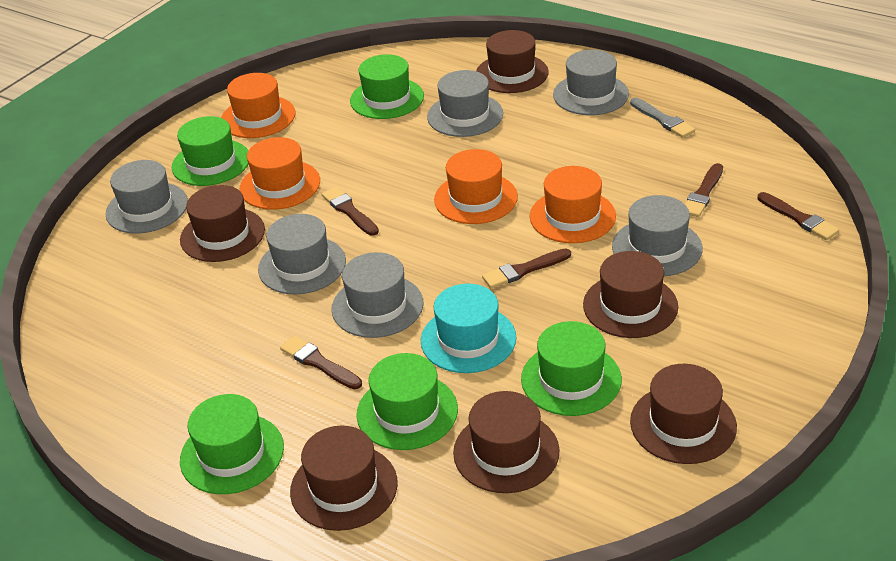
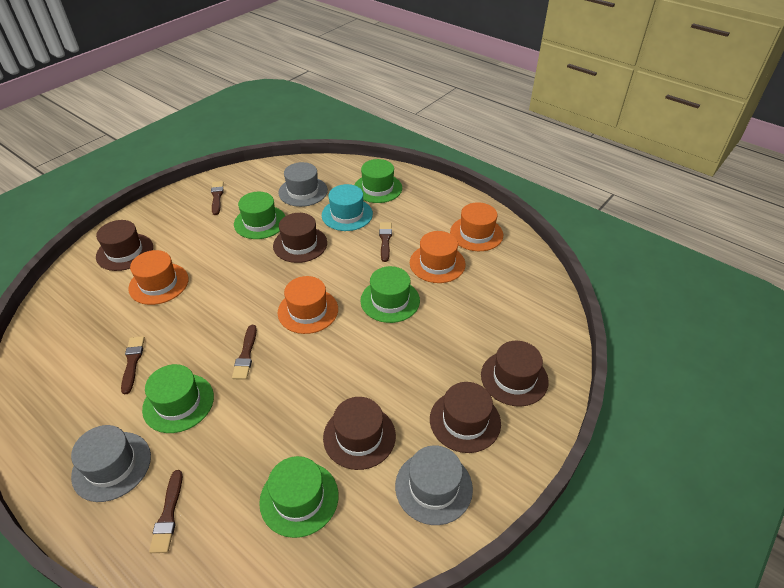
brown hat: 6 -> 5
grey brush: 1 -> 0
grey hat: 6 -> 3

